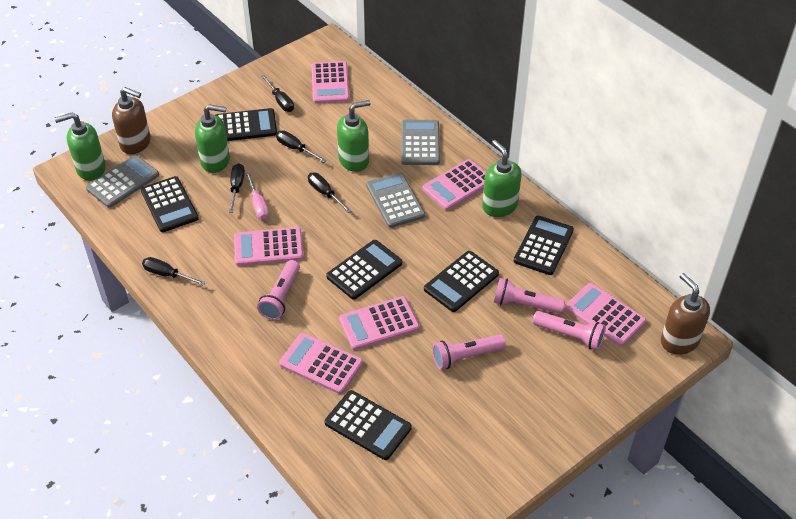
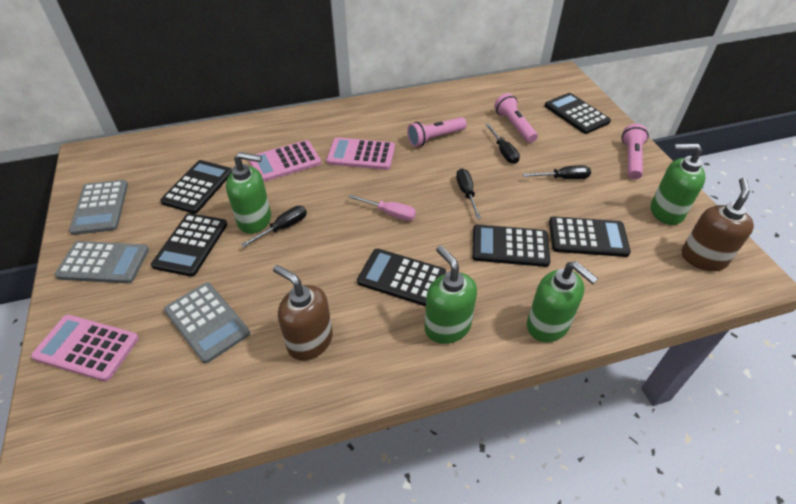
black screwdriver: 5 -> 4
pink calculator: 6 -> 3
pink flashlight: 4 -> 3

